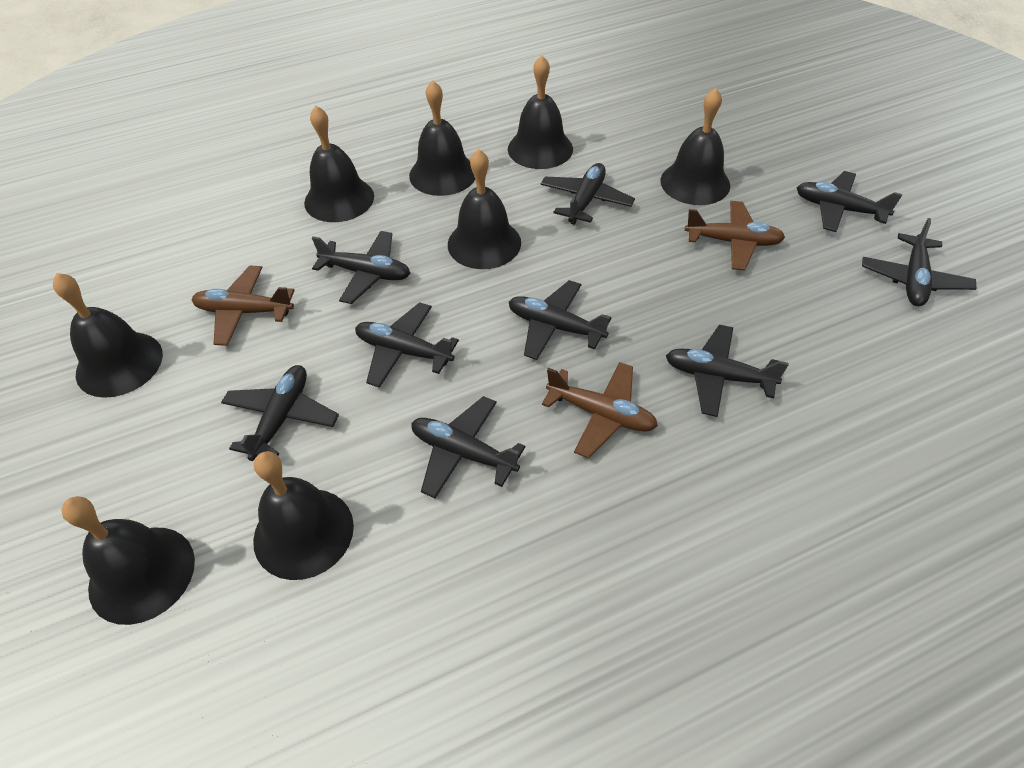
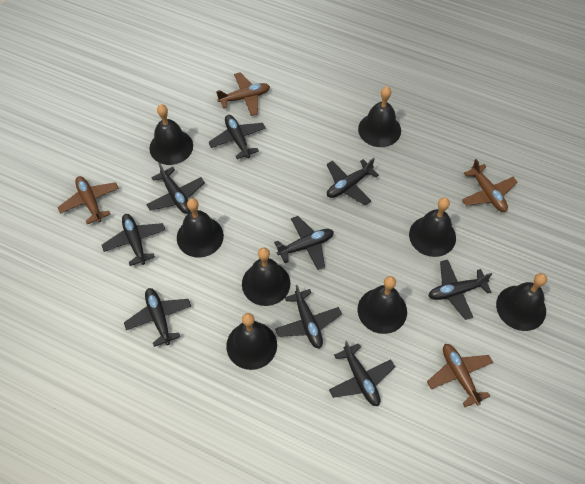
brown plane: 3 -> 4

